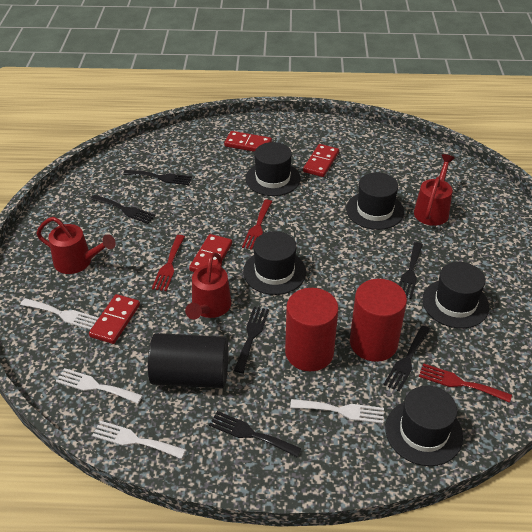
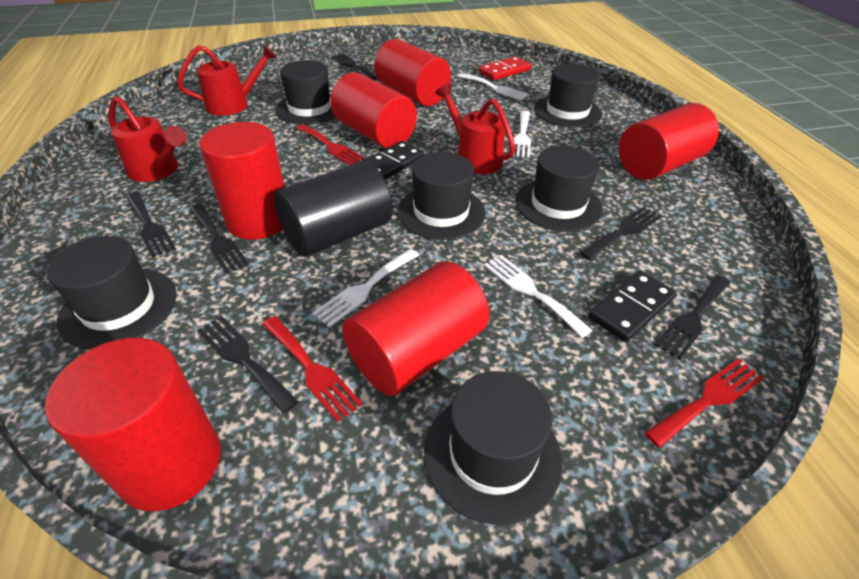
black domino: 0 -> 2
black hat: 5 -> 6
red cylinder: 2 -> 6
red domino: 4 -> 1

